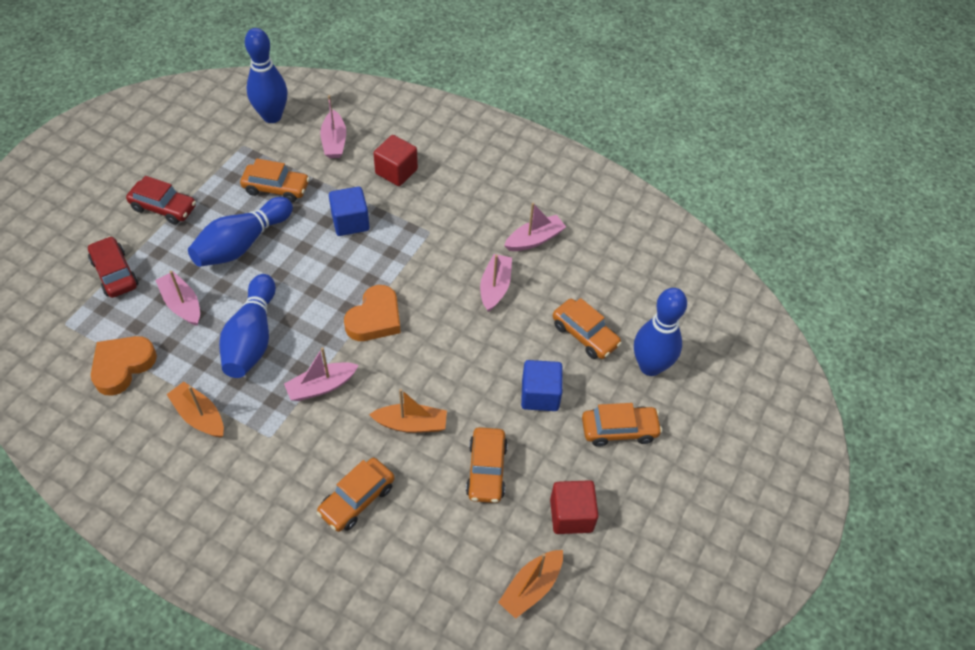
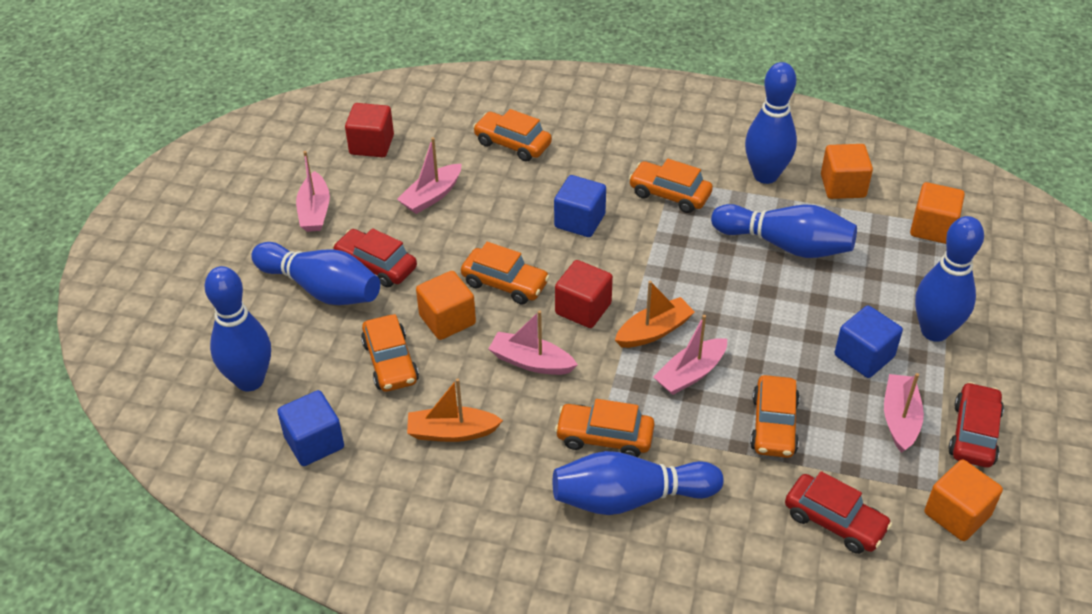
blue bowling pin: 4 -> 6
blue cube: 2 -> 3
orange boat: 3 -> 2
orange car: 5 -> 6
orange cube: 0 -> 4
orange heart: 2 -> 0
red car: 2 -> 3

